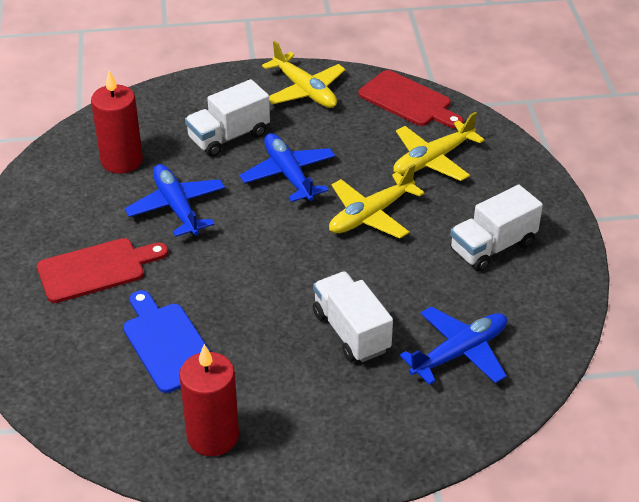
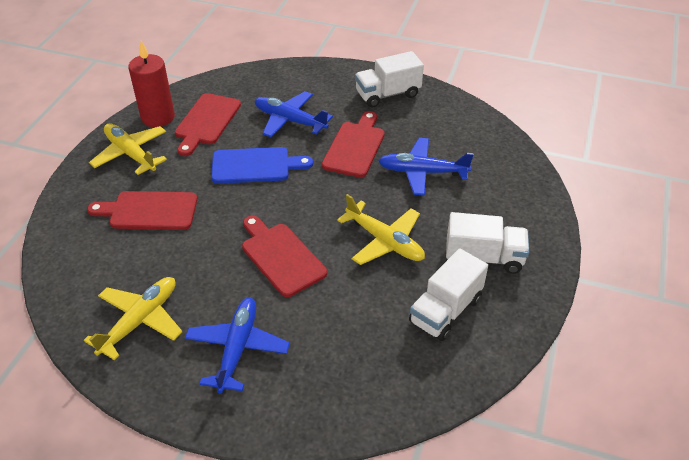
red candle: 2 -> 1
red cutting board: 2 -> 4

